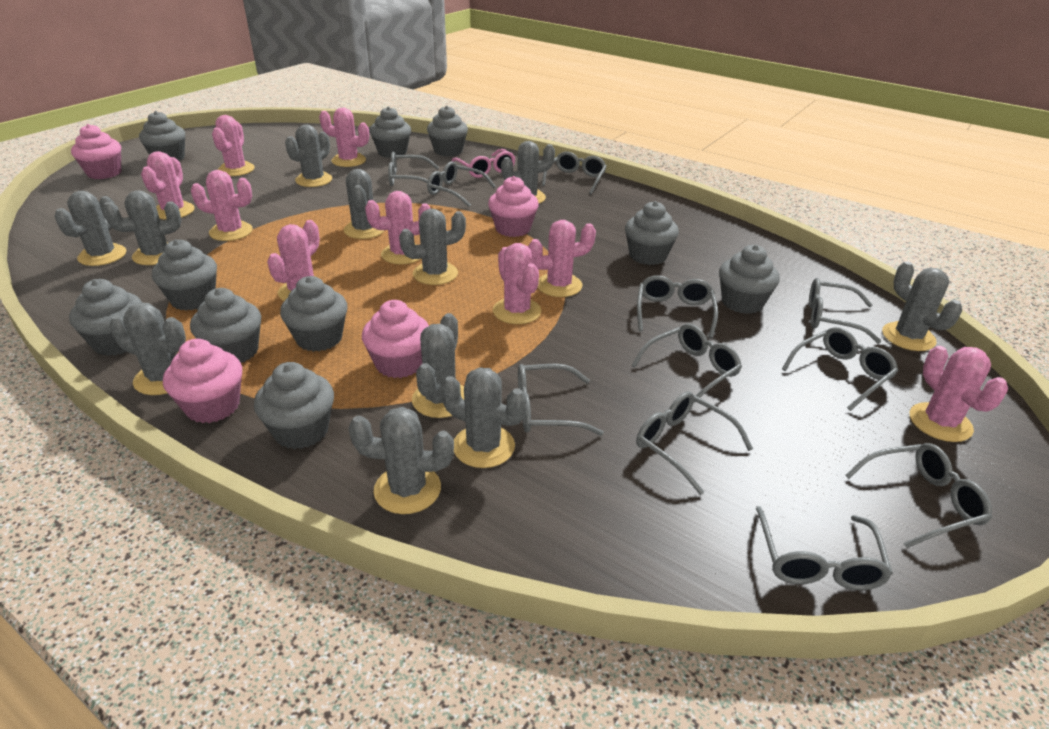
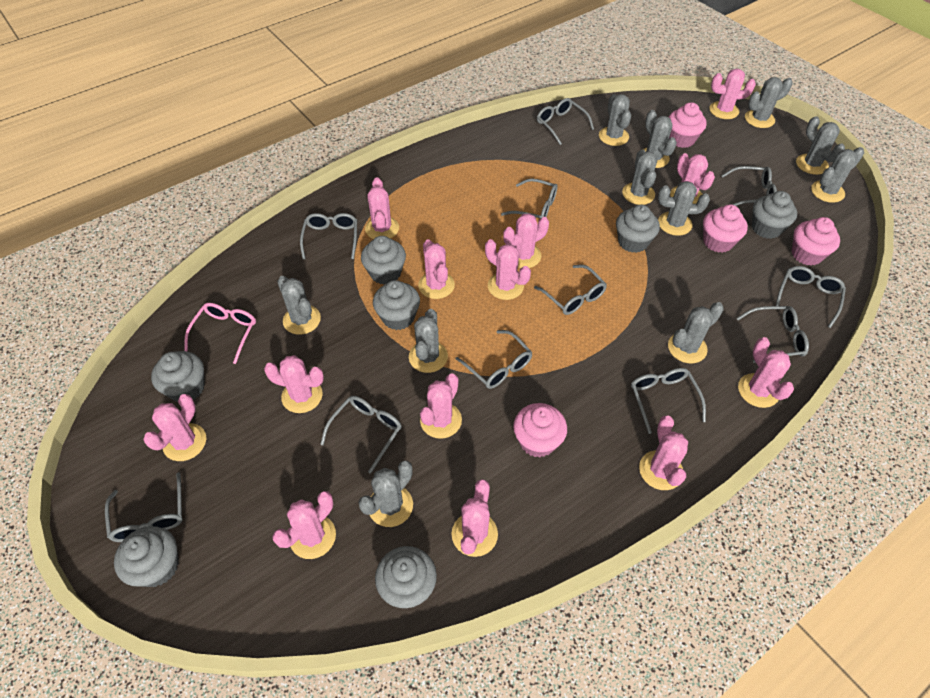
grey cupcake: 10 -> 7
pink cactus: 9 -> 13

